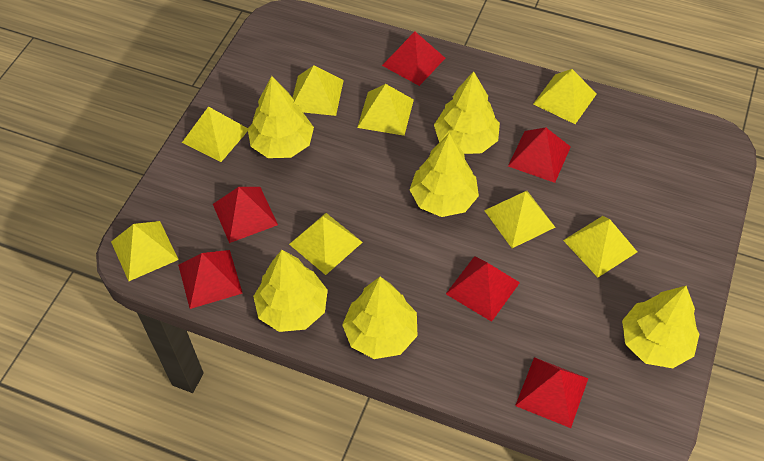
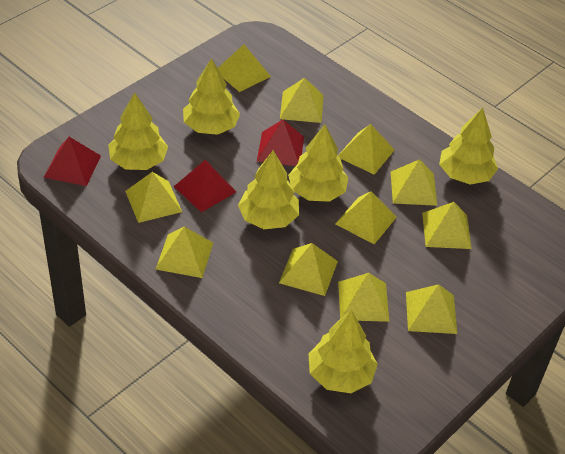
red pyramid: 6 -> 3
yellow pyramid: 8 -> 11

